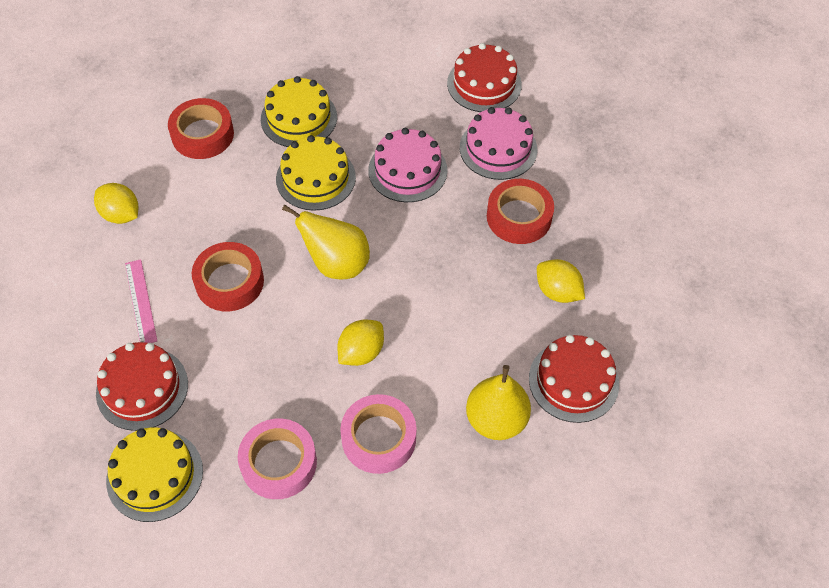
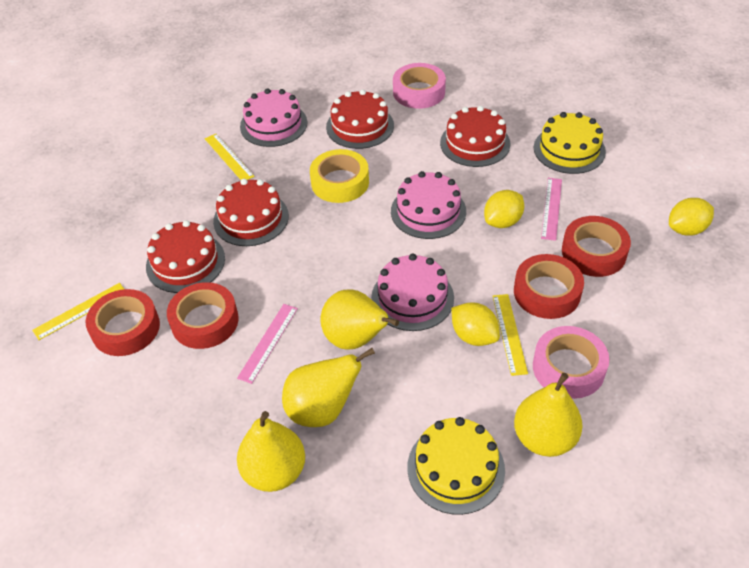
pink cake: 2 -> 3
pink ruler: 1 -> 2
red cake: 3 -> 4
red tape: 3 -> 4
yellow cake: 3 -> 2
yellow pear: 2 -> 4
yellow ruler: 0 -> 3
yellow tape: 0 -> 1

